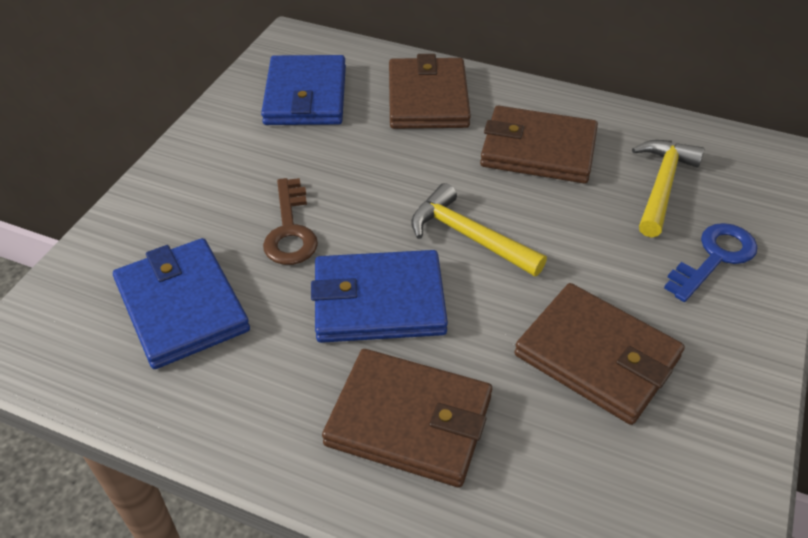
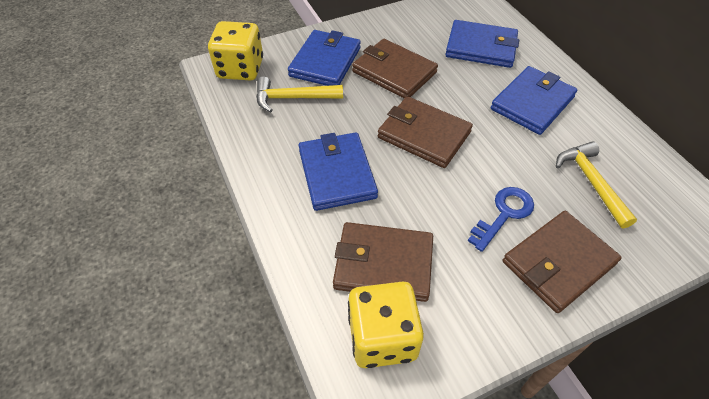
blue wallet: 3 -> 4
brown key: 1 -> 0
yellow dice: 0 -> 2

